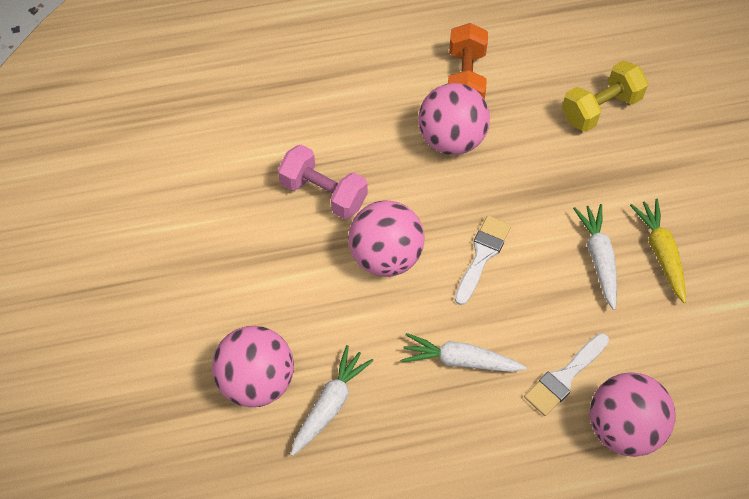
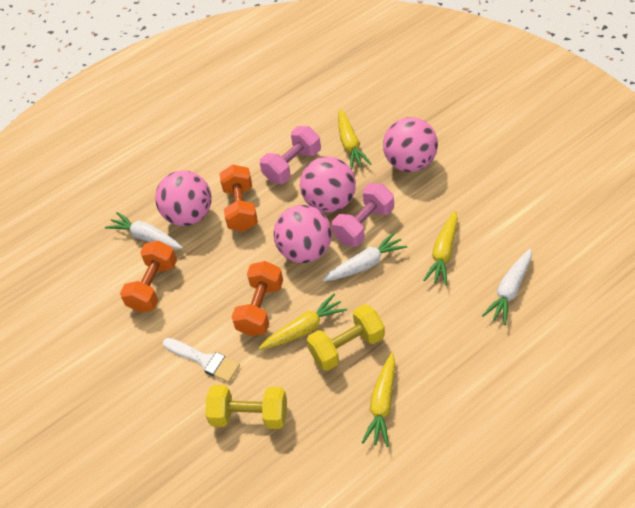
orange dumbbell: 1 -> 3
pink dumbbell: 1 -> 2
white brush: 2 -> 1
yellow carrot: 1 -> 4
yellow dumbbell: 1 -> 2

